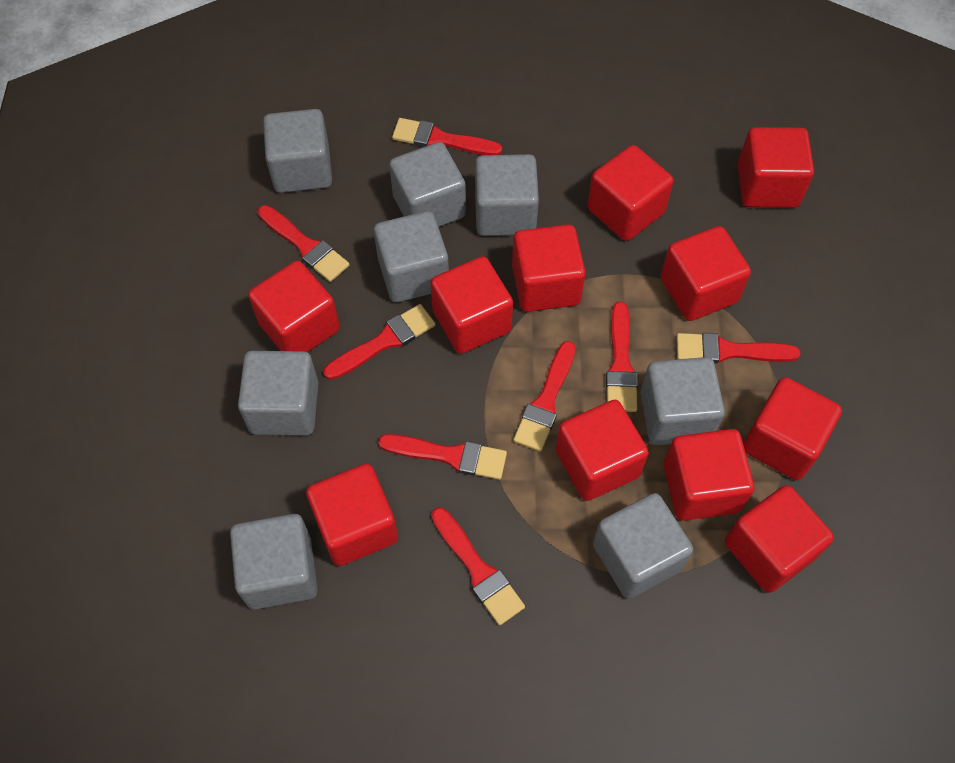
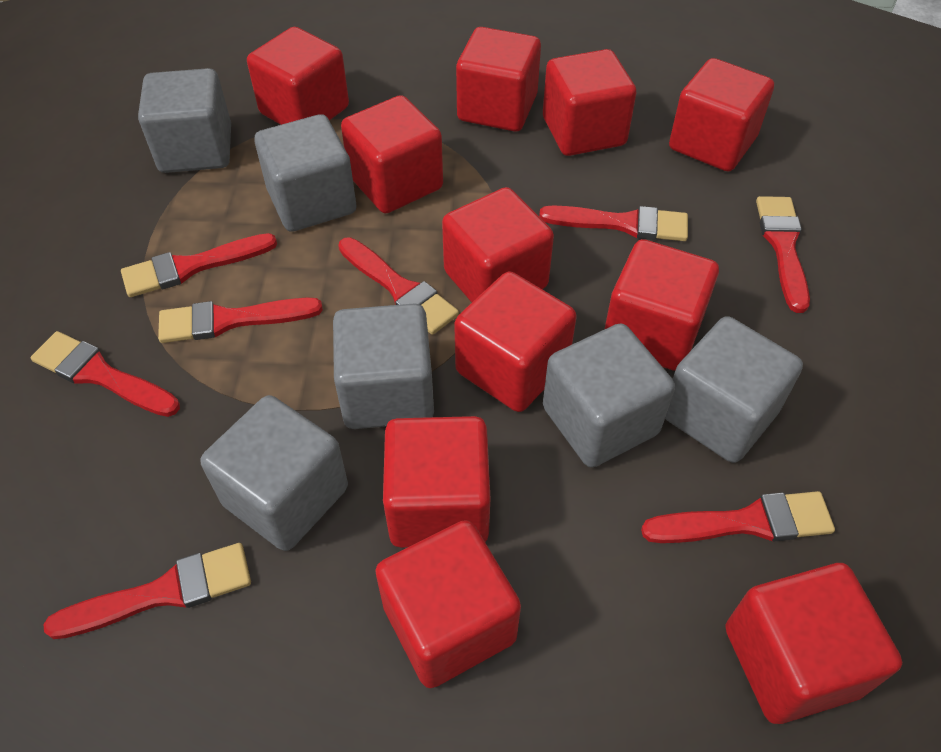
grey cube: 8 -> 6

